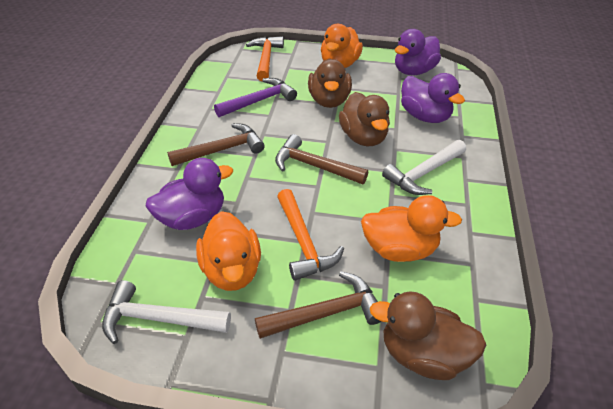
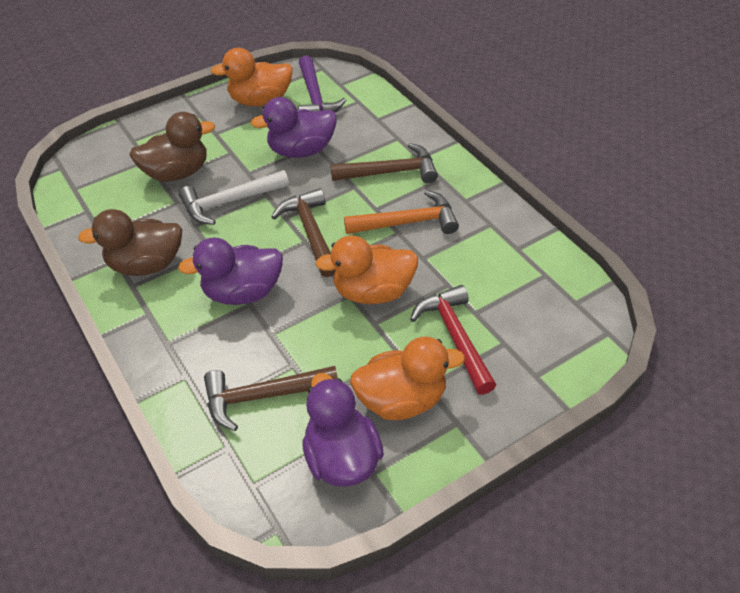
brown duck: 3 -> 2
orange hammer: 2 -> 1
red hammer: 0 -> 1
white hammer: 2 -> 1

